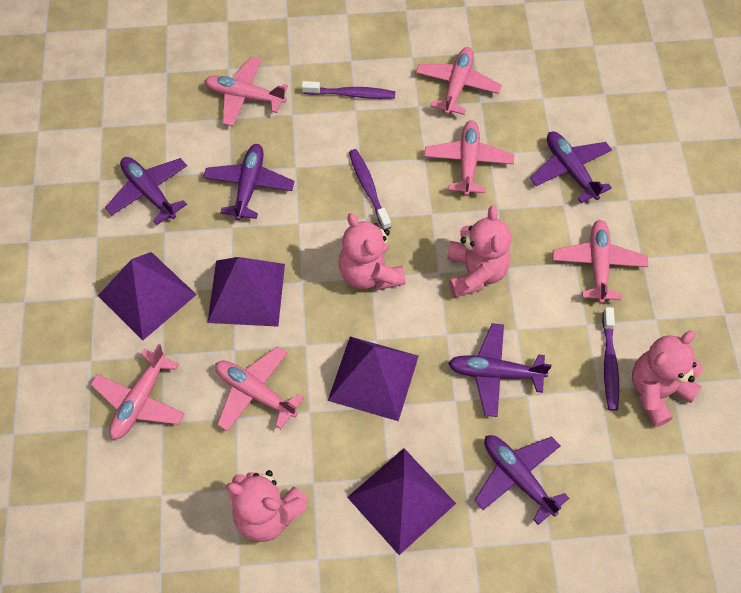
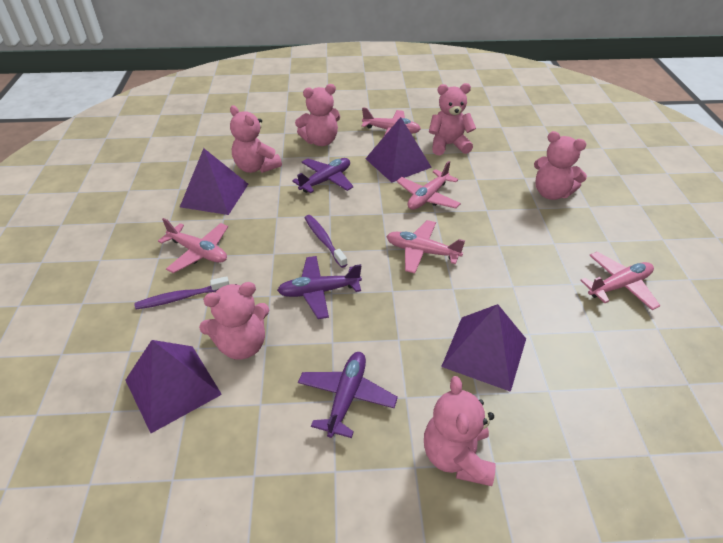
pink plane: 6 -> 5
pink teddy bear: 4 -> 6
purple plane: 5 -> 3
purple toothbrush: 3 -> 2

